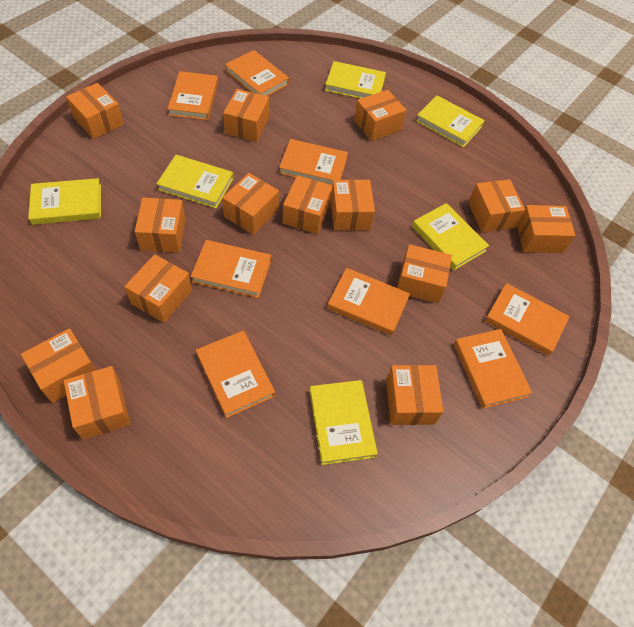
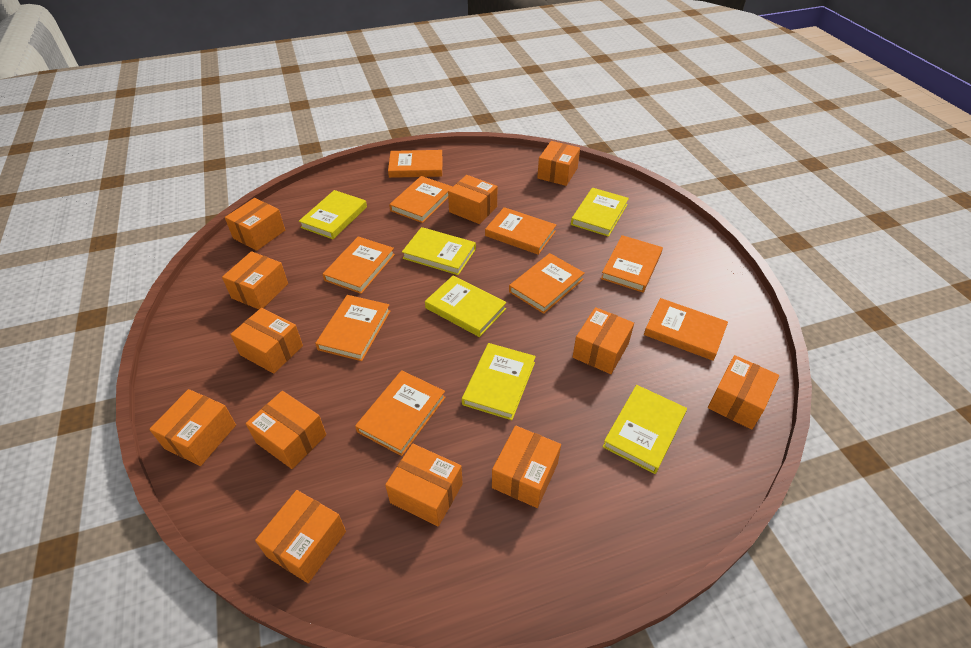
orange book: 8 -> 9
orange box: 14 -> 12

